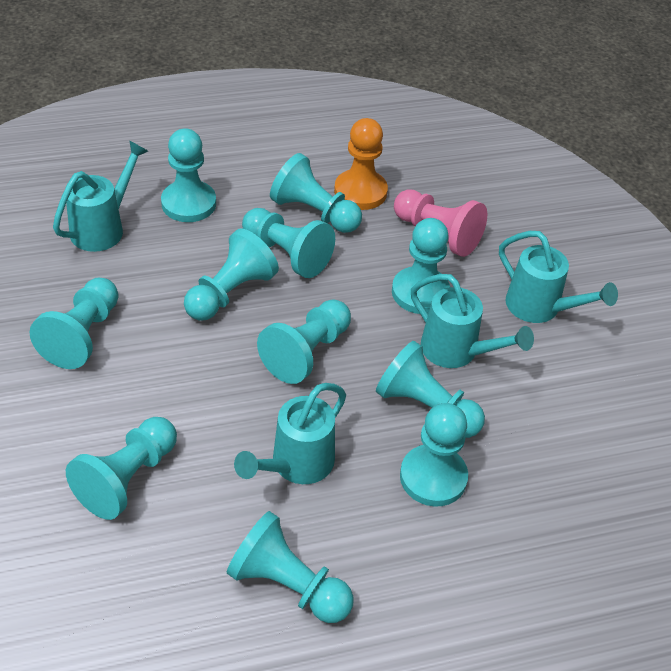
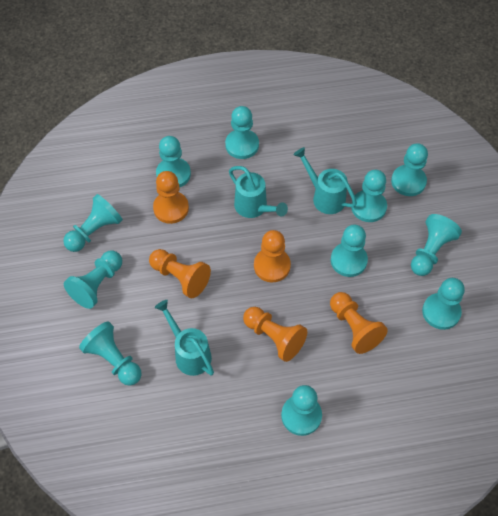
orange pawn: 1 -> 5
pink pawn: 1 -> 0
turquoise watering can: 4 -> 3

